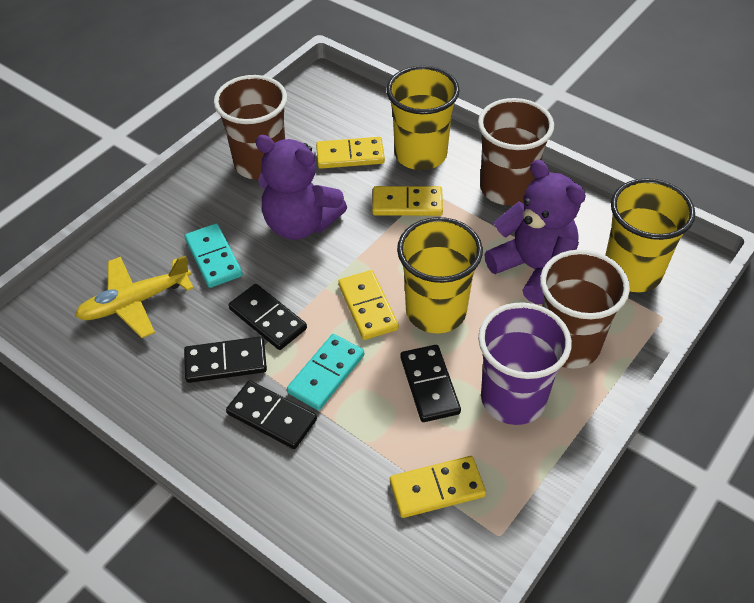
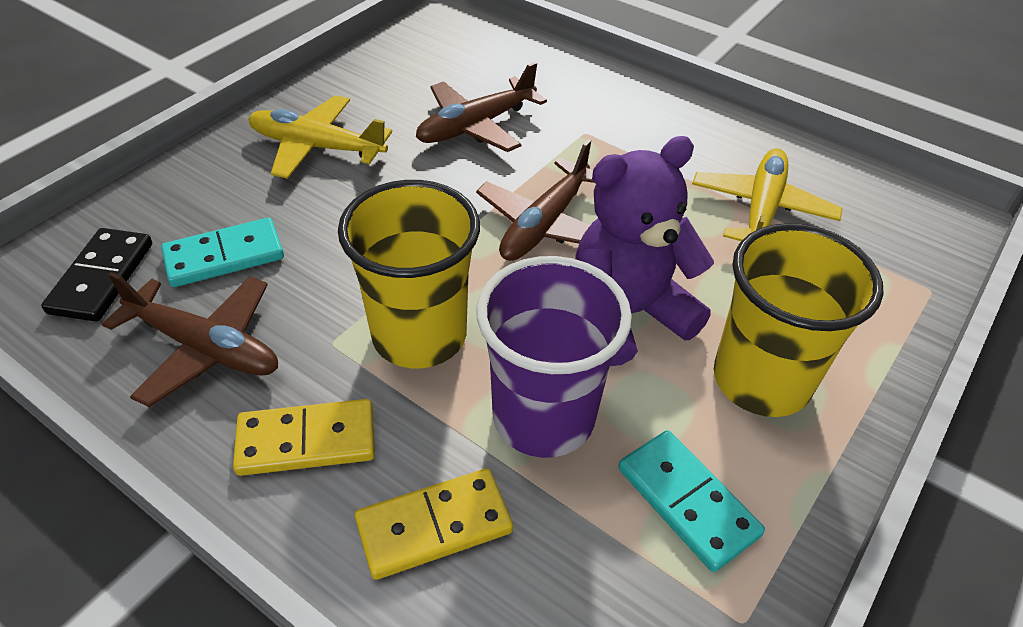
black domino: 4 -> 1
brown cup: 3 -> 0
brown plane: 0 -> 3
purple teddy bear: 2 -> 1
yellow cup: 3 -> 2
yellow domino: 4 -> 2
yellow plane: 1 -> 2

